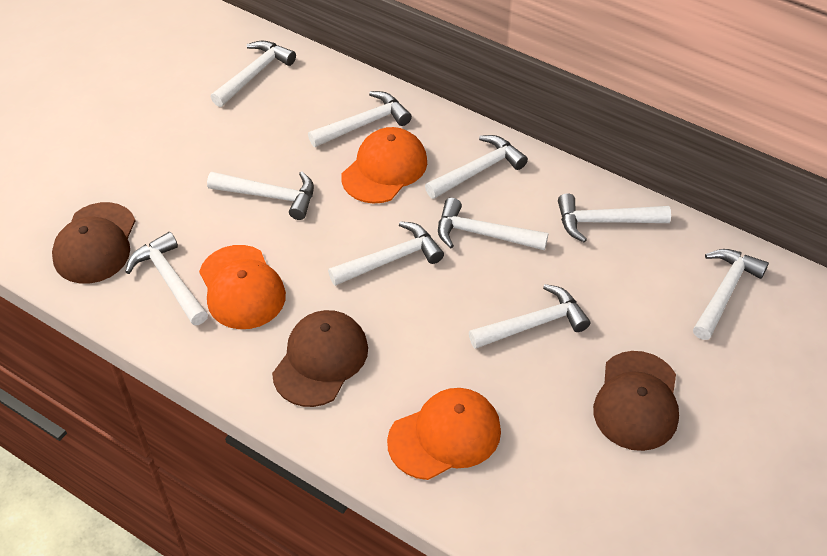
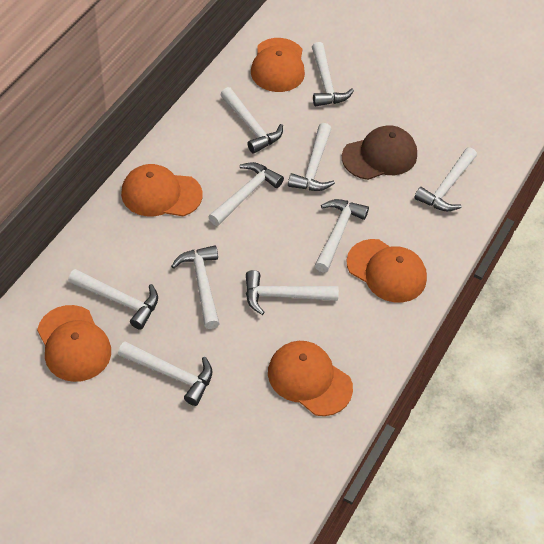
brown cap: 3 -> 1
orange cap: 3 -> 5

